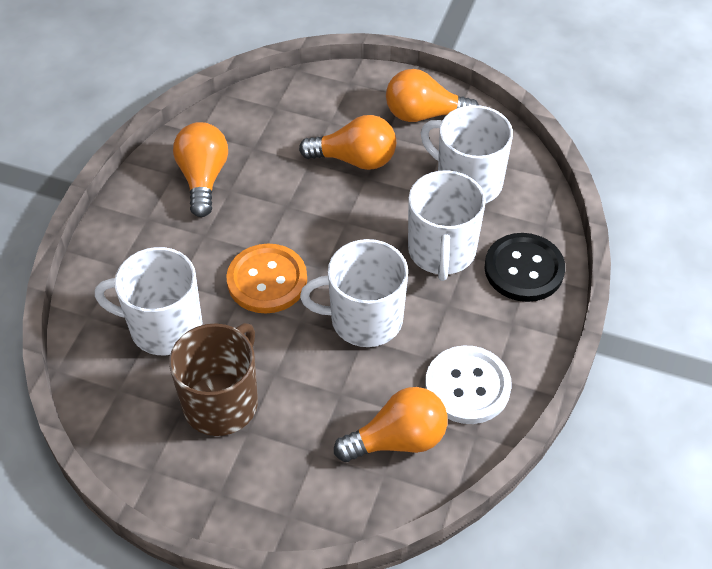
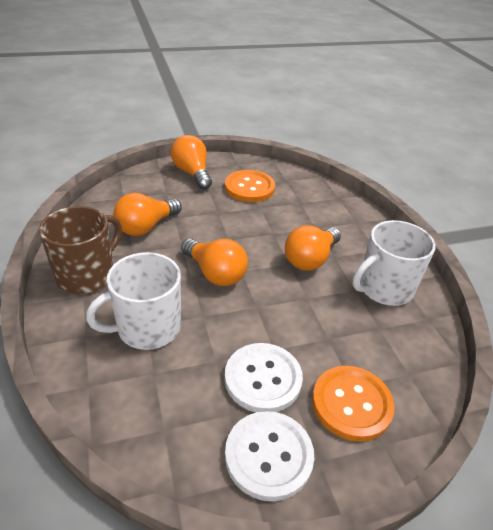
black button: 1 -> 0
orange button: 1 -> 2
white button: 1 -> 2
white mug: 4 -> 2

